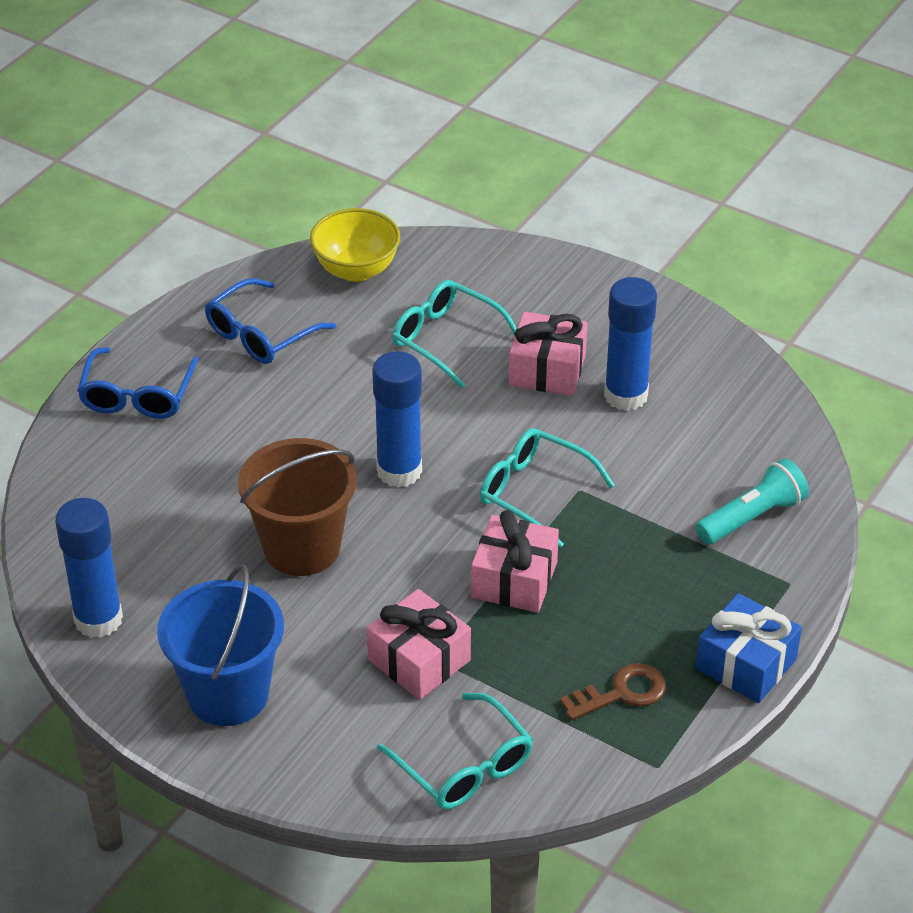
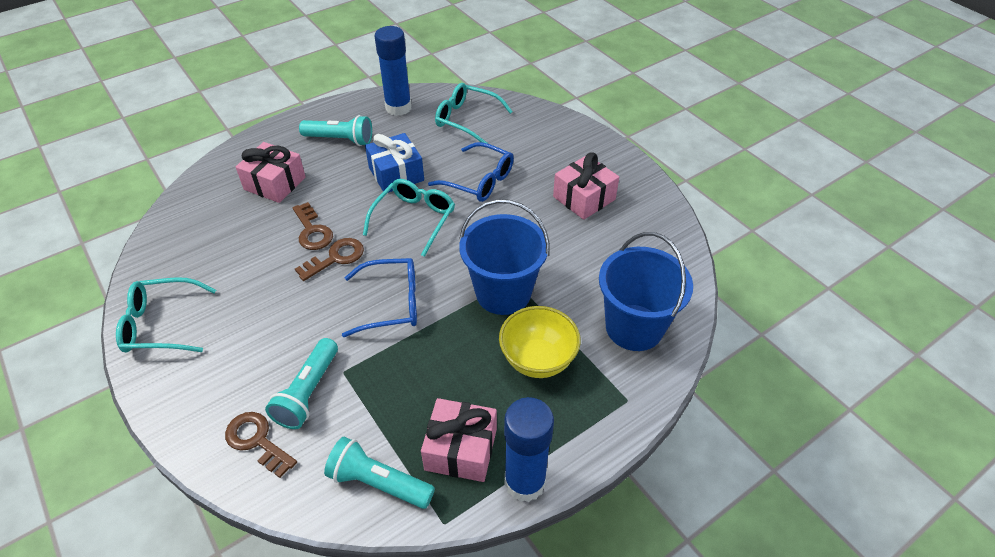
blue bucket: 1 -> 2
blue glue stick: 3 -> 2
brown bucket: 1 -> 0
brown key: 1 -> 3
turquoise flashlight: 1 -> 3

